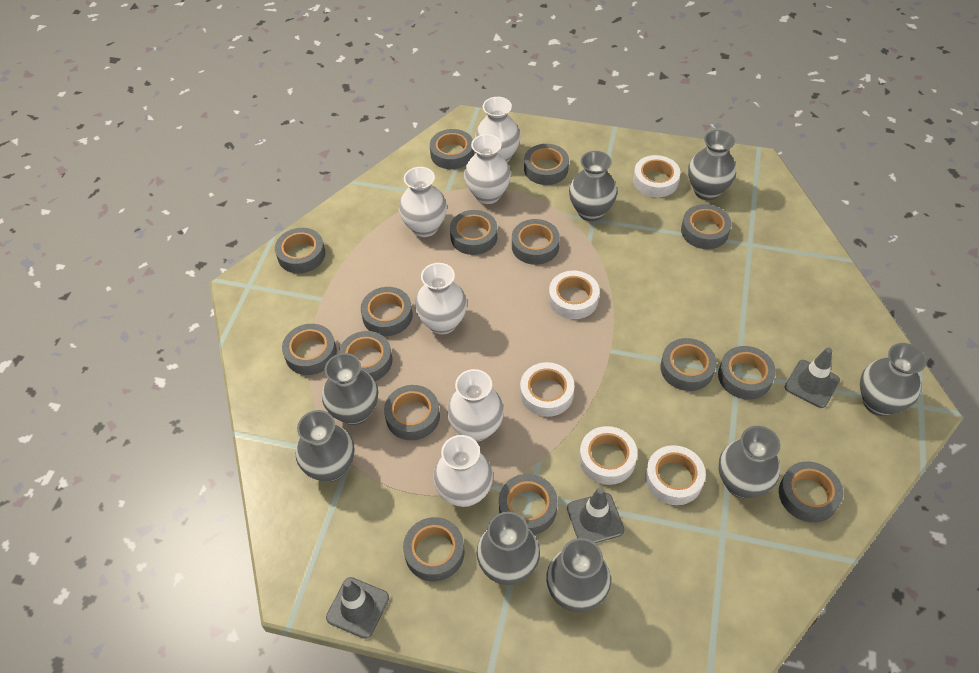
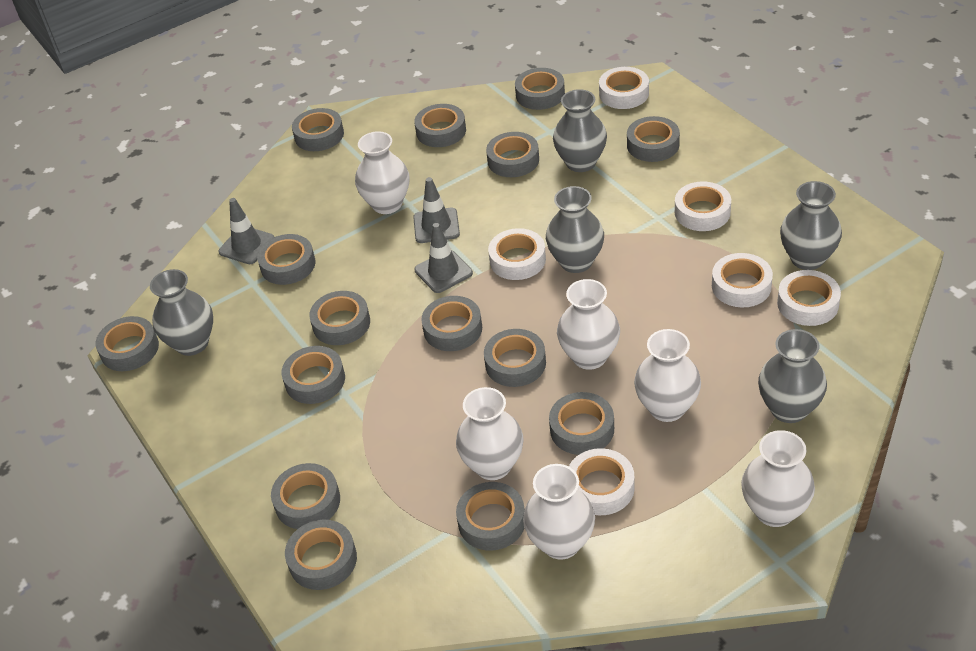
grey vase: 8 -> 5
white tape: 5 -> 6

